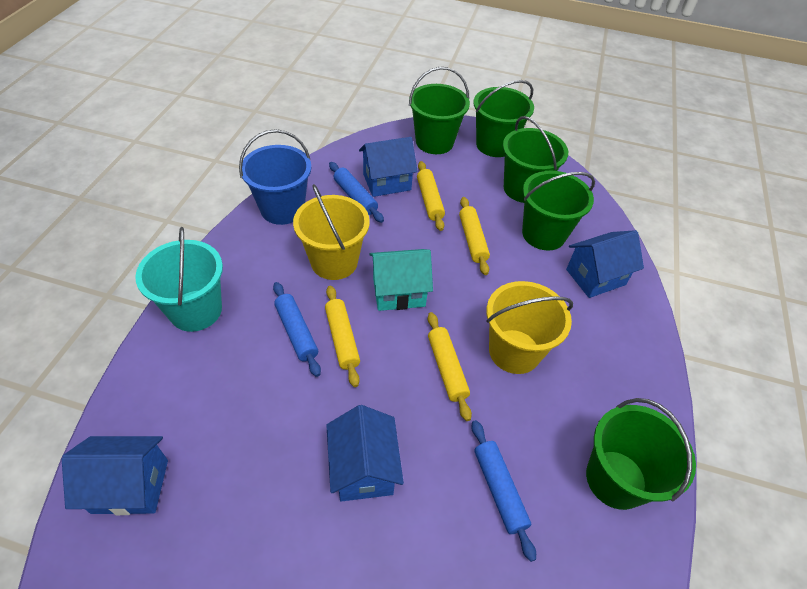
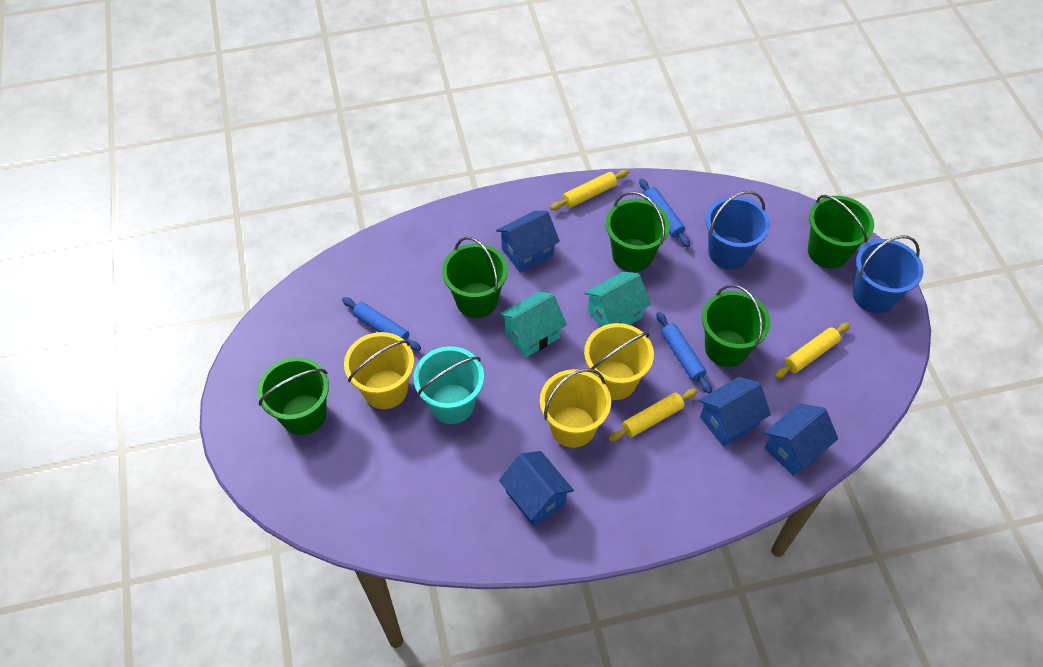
blue bucket: 1 -> 2
turquoise house: 1 -> 2
yellow bucket: 2 -> 3
yellow rolling pin: 4 -> 3

